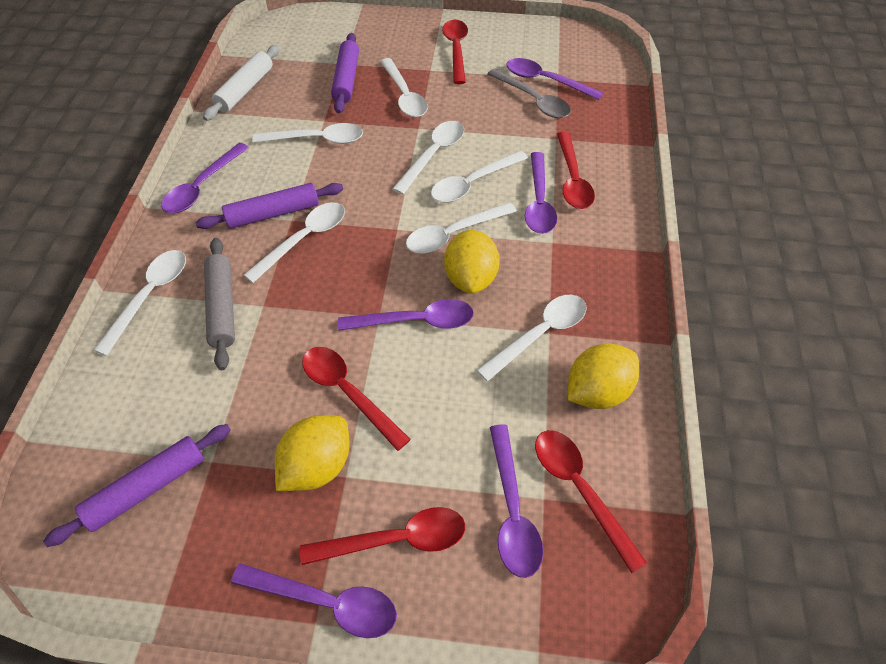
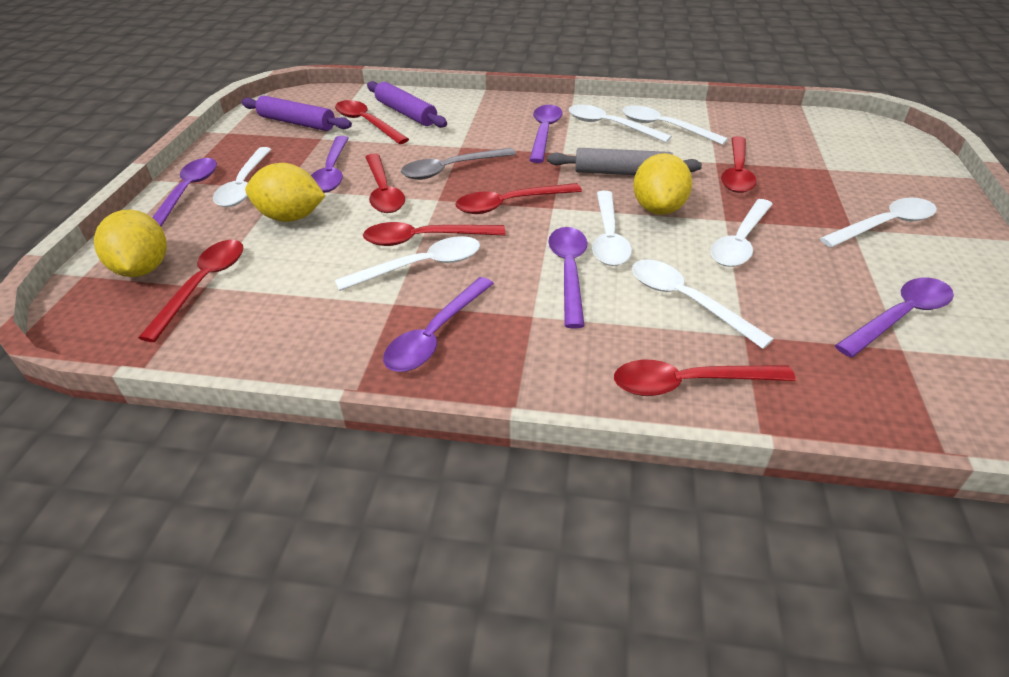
purple rolling pin: 3 -> 2
red spoon: 5 -> 7
white rolling pin: 1 -> 0

